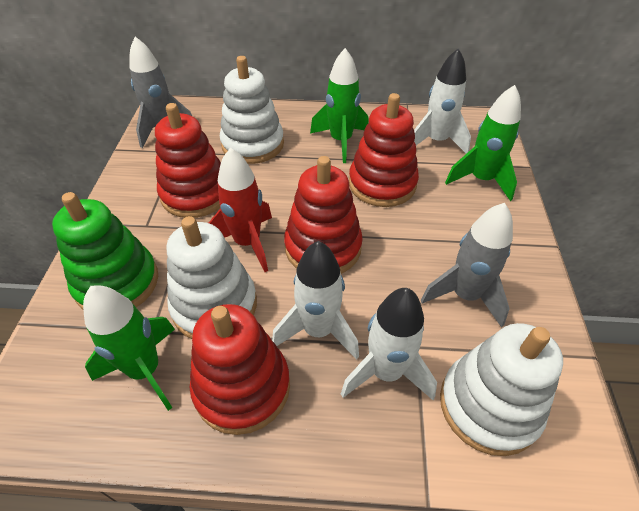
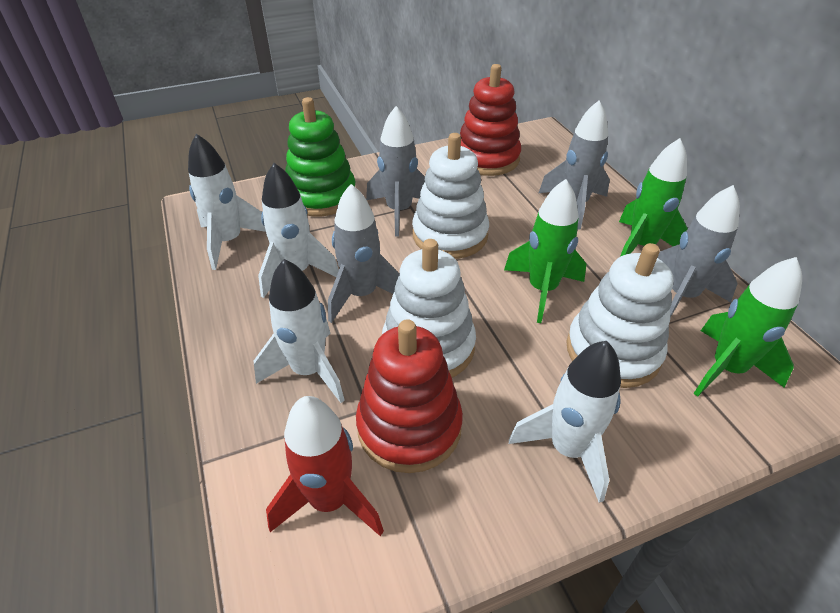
grey rocket: 2 -> 4
red stacking toy: 4 -> 2
white rocket: 3 -> 4

